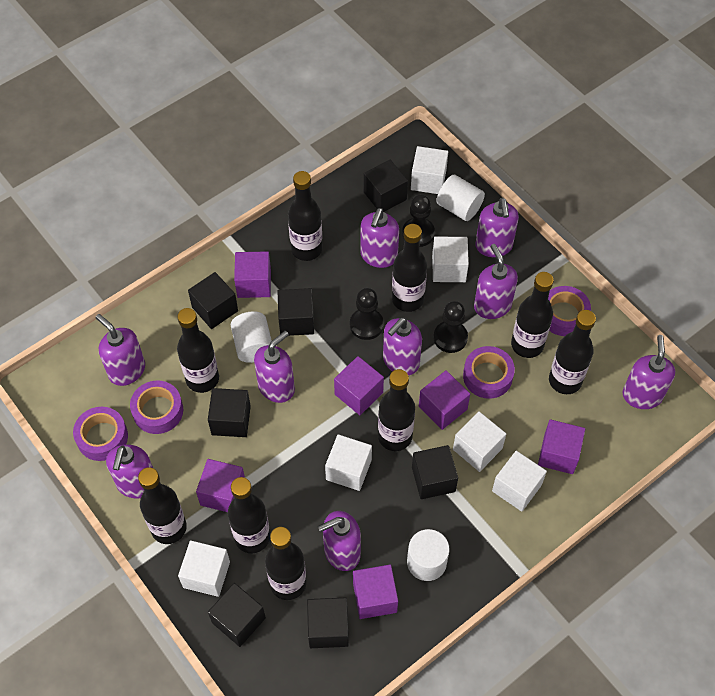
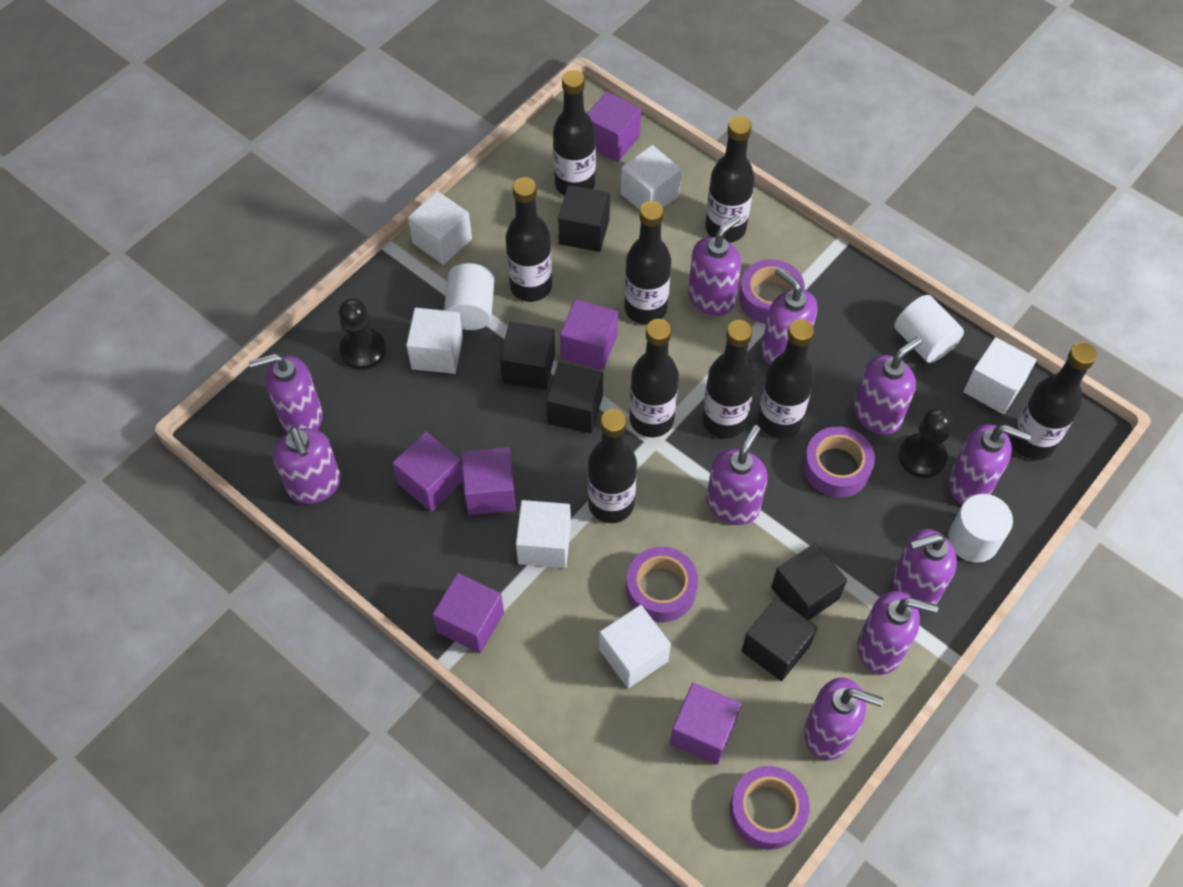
black cube: 7 -> 5
black pawn: 3 -> 2
purple soap dispenser: 9 -> 10

